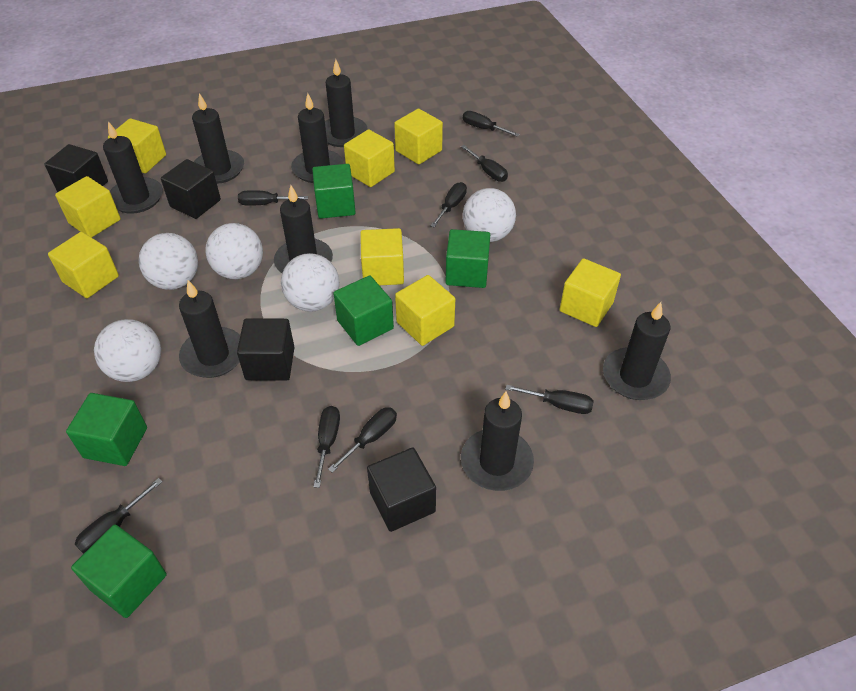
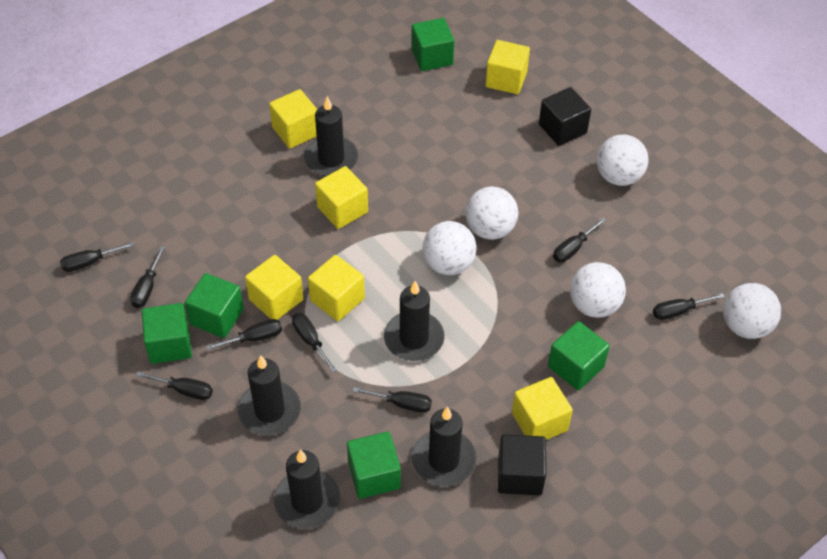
black candle: 8 -> 5
black cube: 4 -> 2
yellow cube: 8 -> 6

